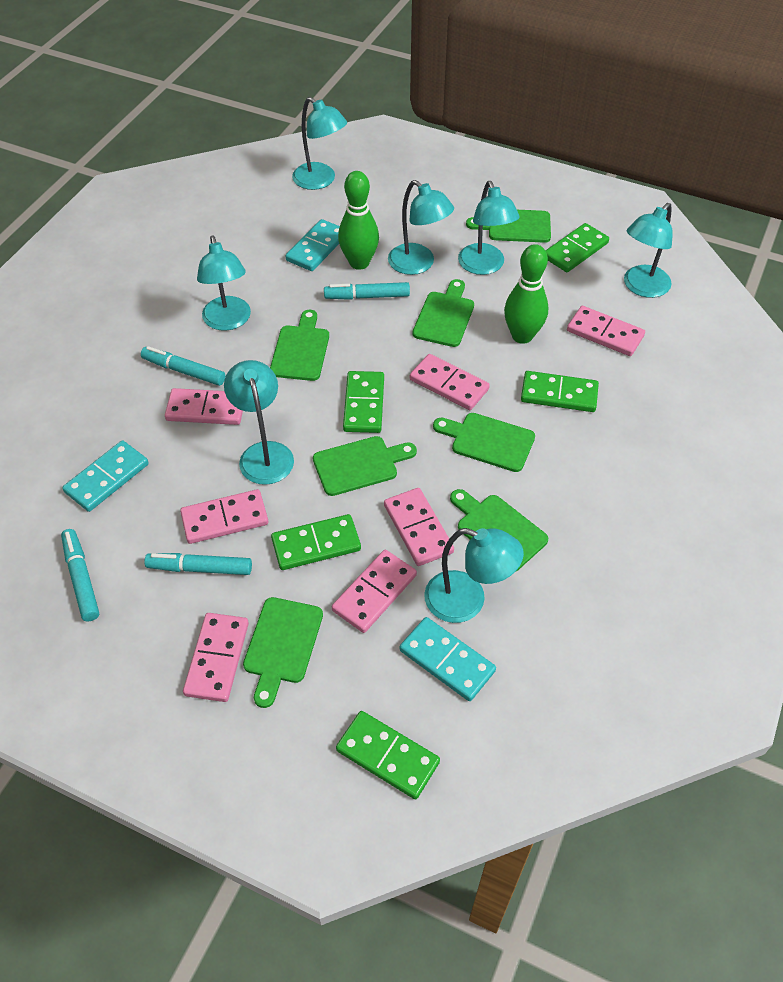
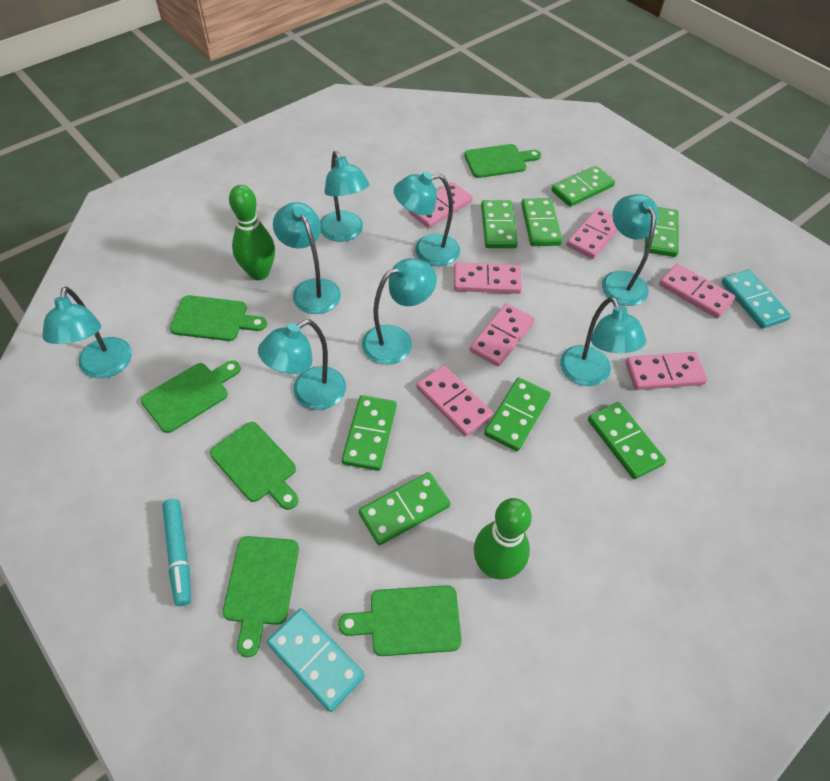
green cutting board: 7 -> 6
green domino: 5 -> 8
turquoise domino: 3 -> 2
turquoise lamp: 7 -> 8
turquoise marker: 4 -> 1

